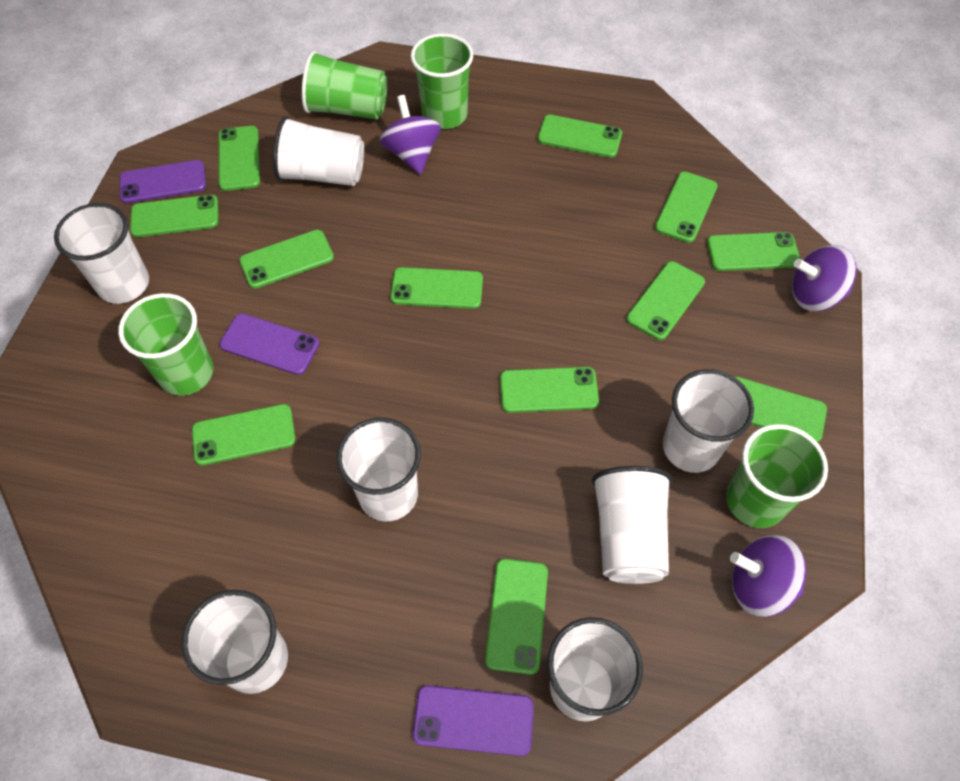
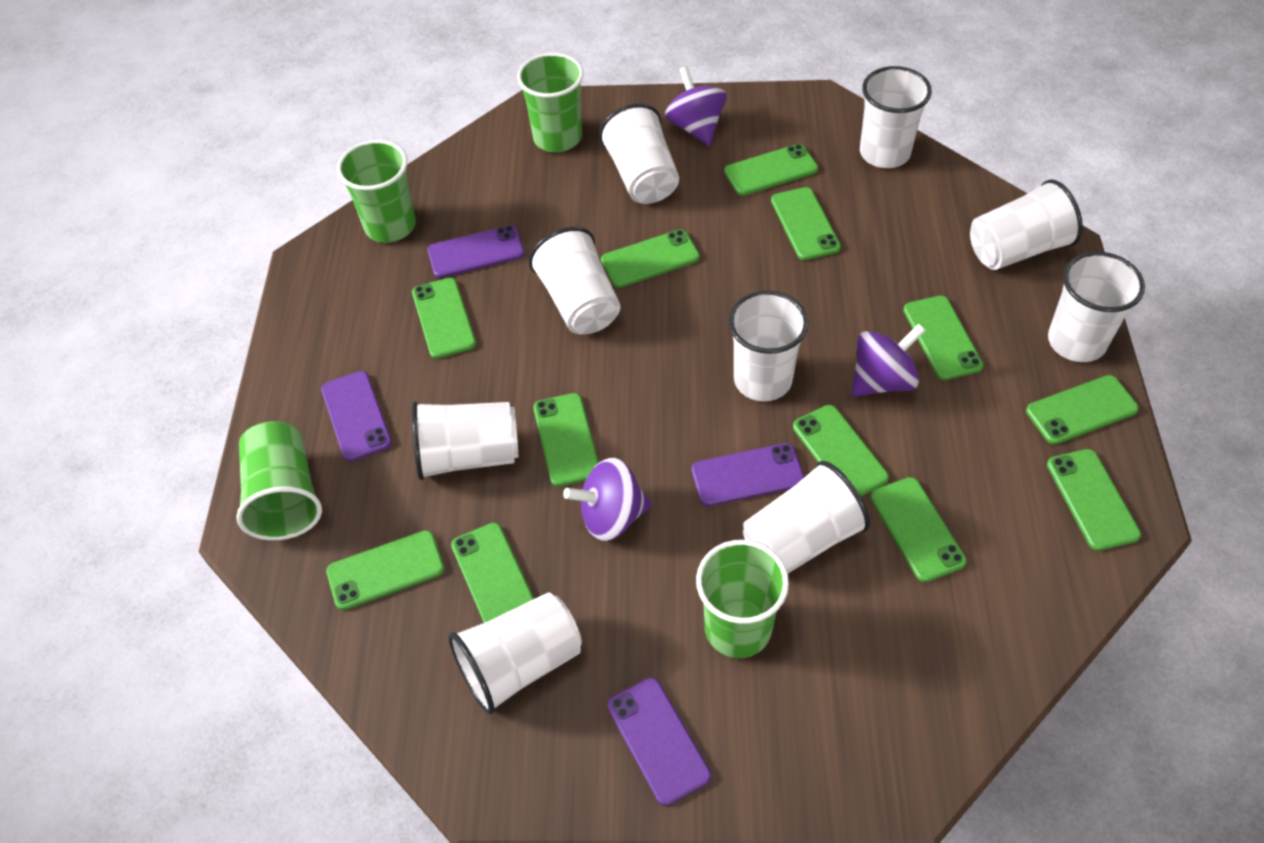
purple phone: 3 -> 4
white cup: 7 -> 9

